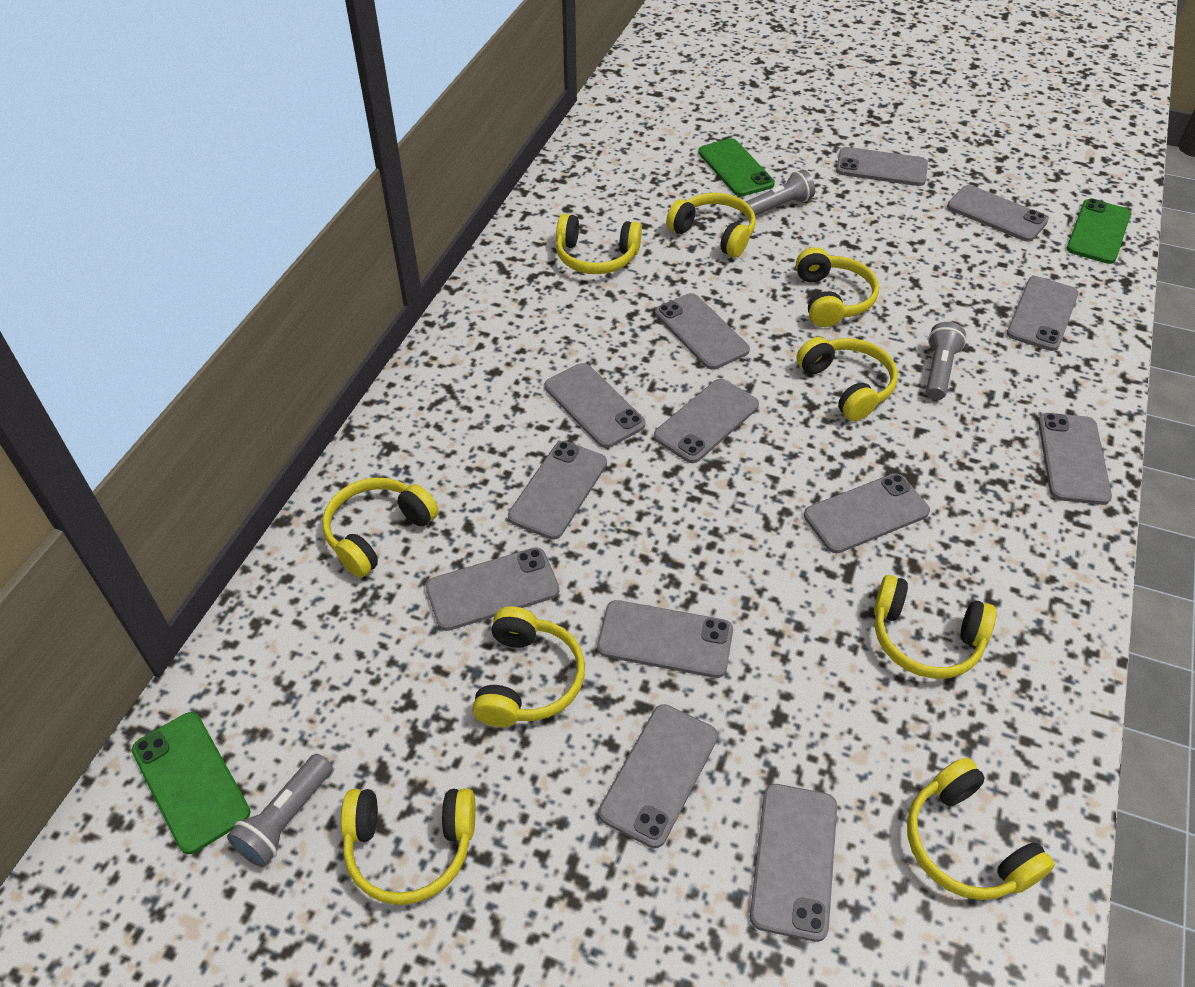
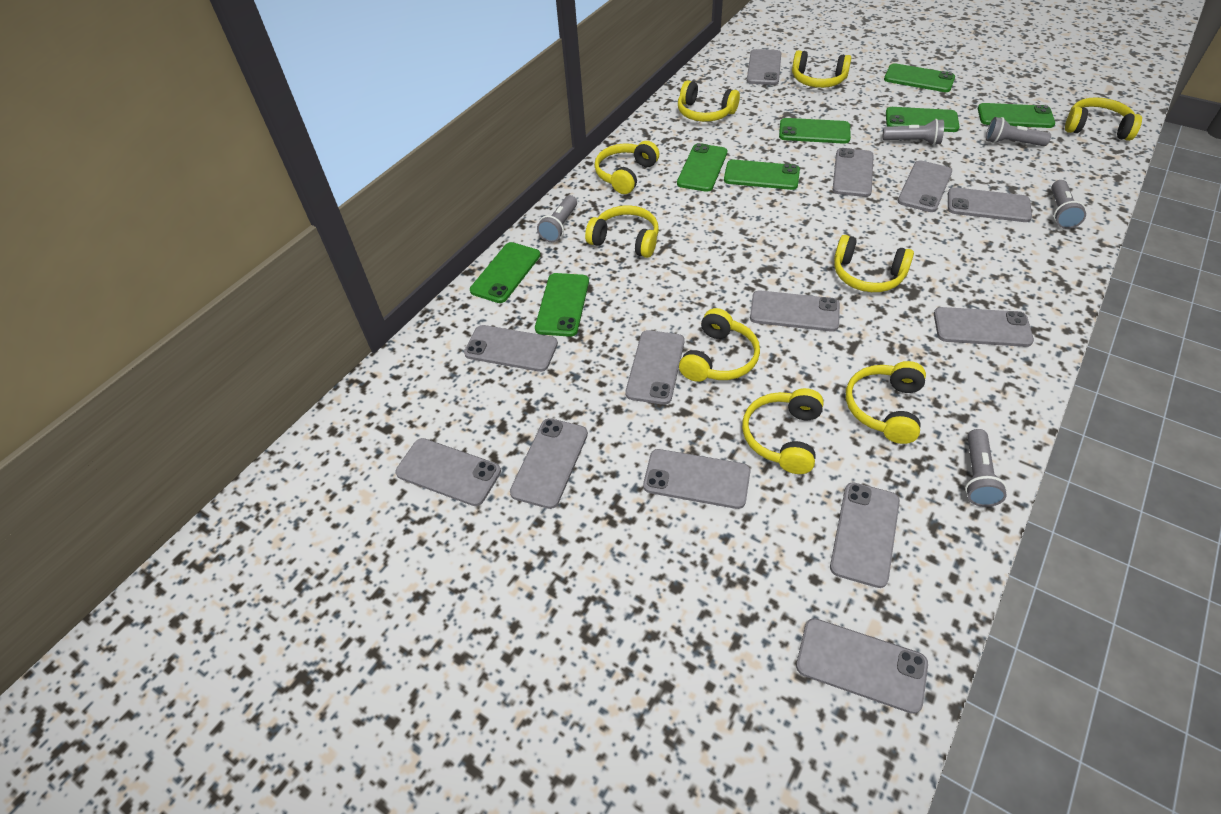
green phone: 3 -> 8
grey flashlight: 3 -> 5

